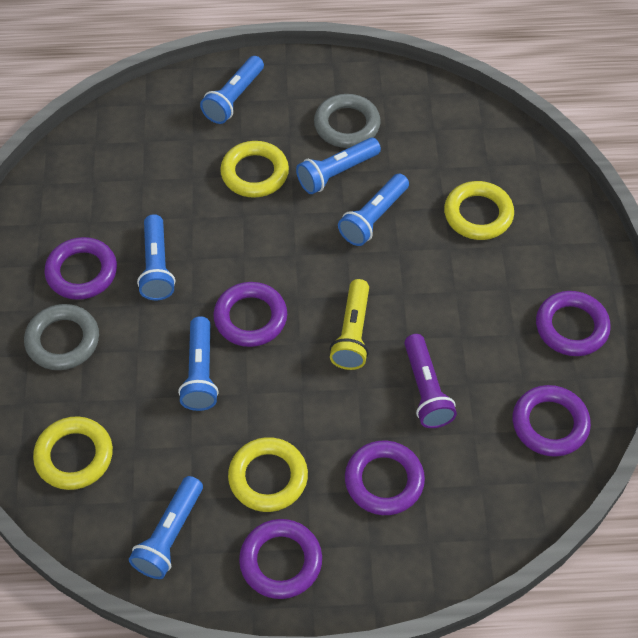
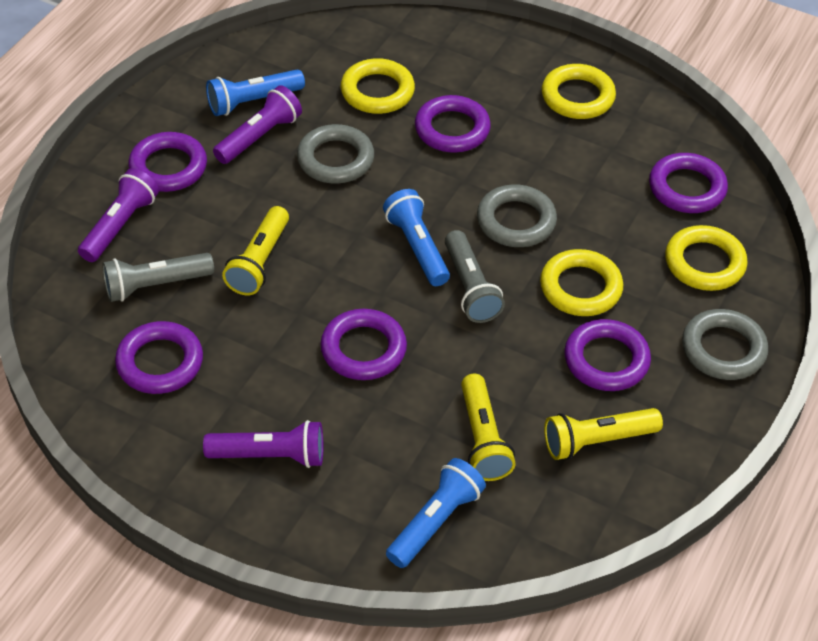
blue flashlight: 6 -> 3
grey flashlight: 0 -> 2
grey ring: 2 -> 3
purple flashlight: 1 -> 3
yellow flashlight: 1 -> 3

